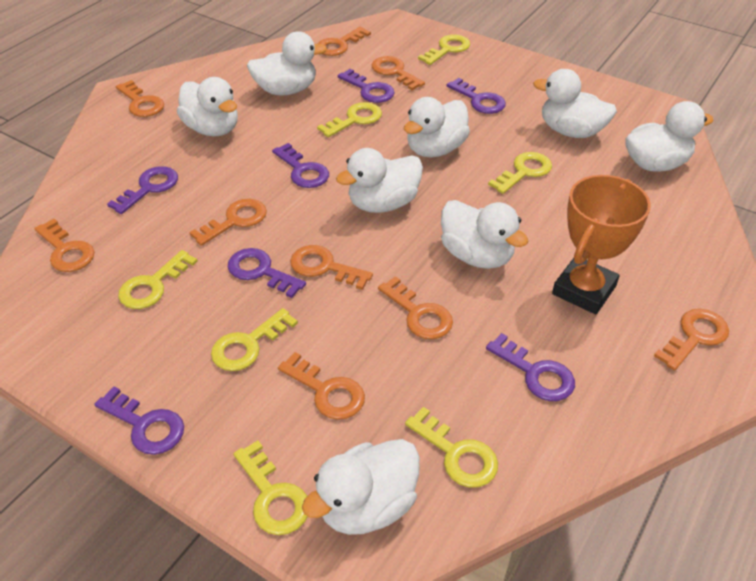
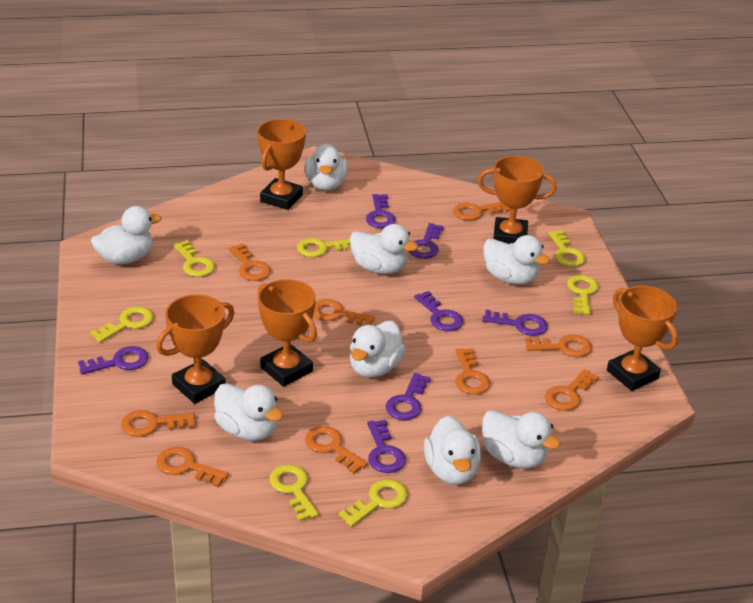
orange trophy: 1 -> 5

